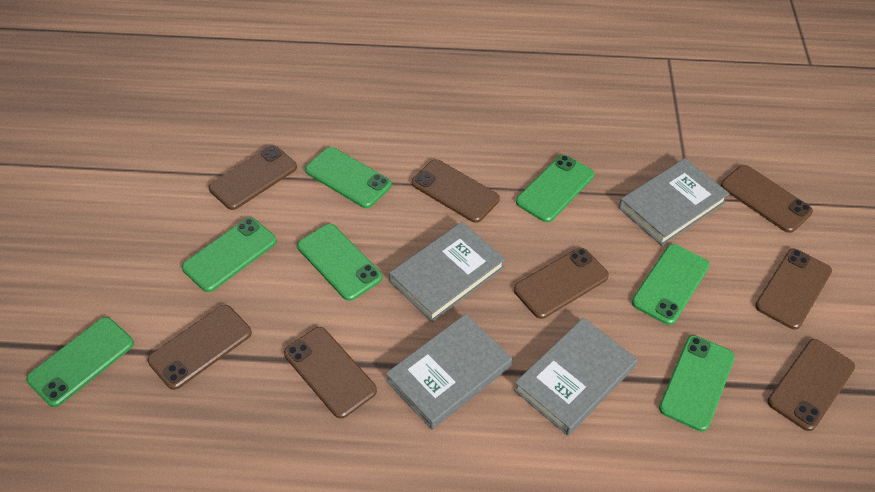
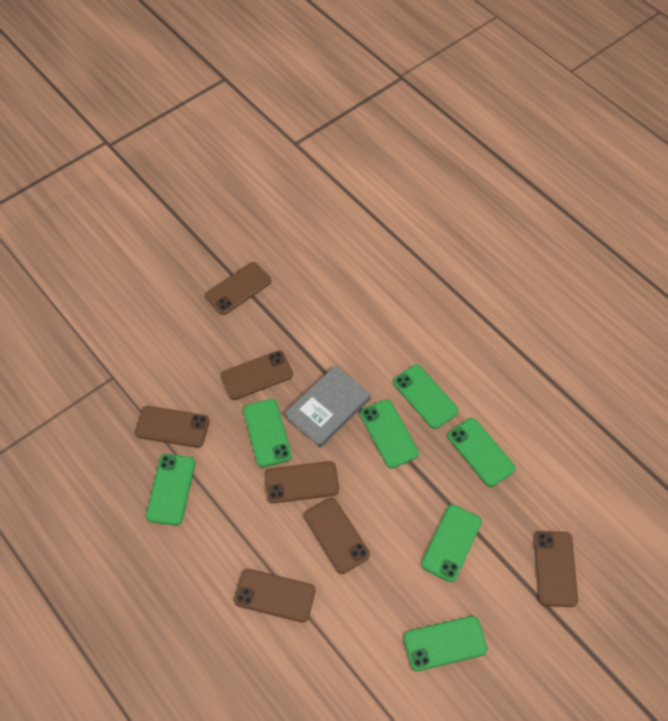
brown phone: 8 -> 7
grey book: 4 -> 1

